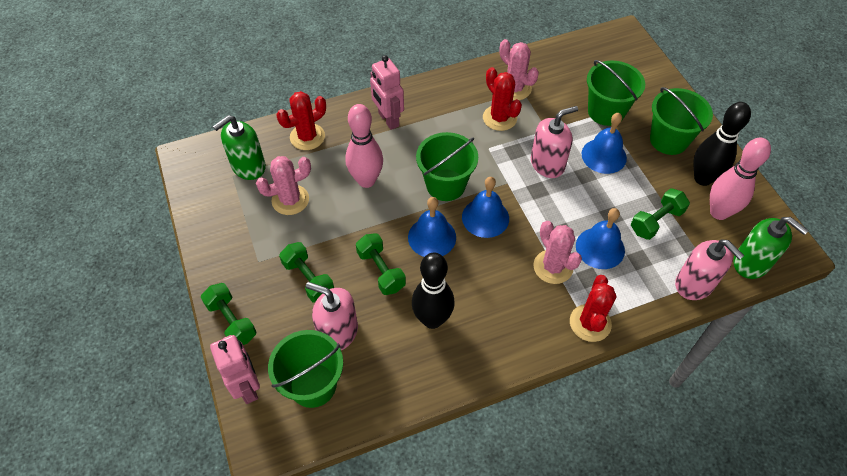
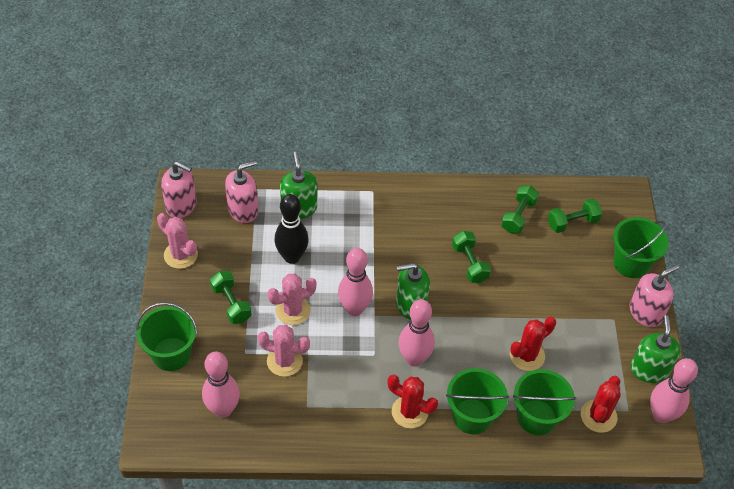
black bowling pin: 2 -> 1
blue bell: 4 -> 0
green soap dispenser: 2 -> 3
pink bowling pin: 2 -> 4
pink robot: 2 -> 0

